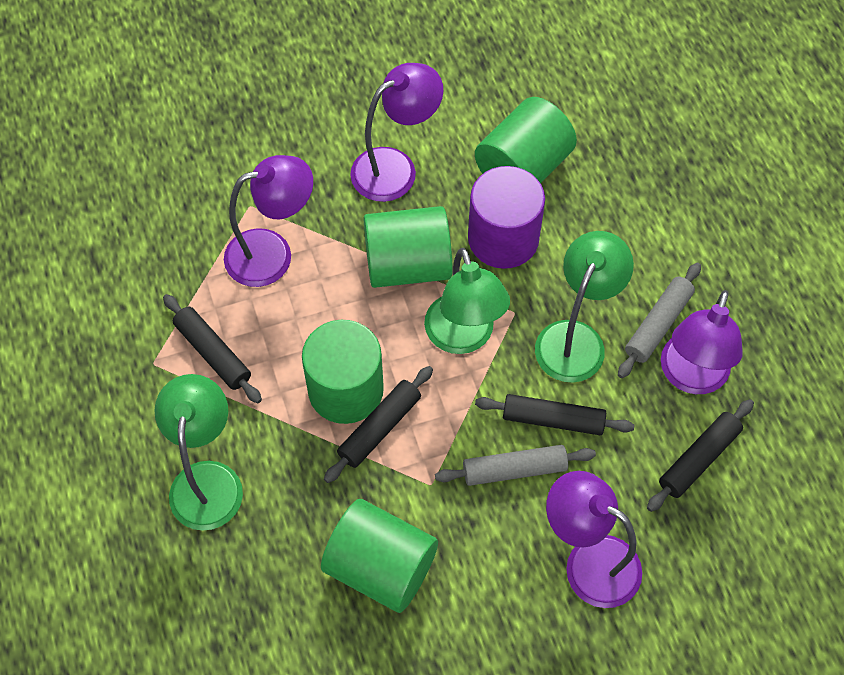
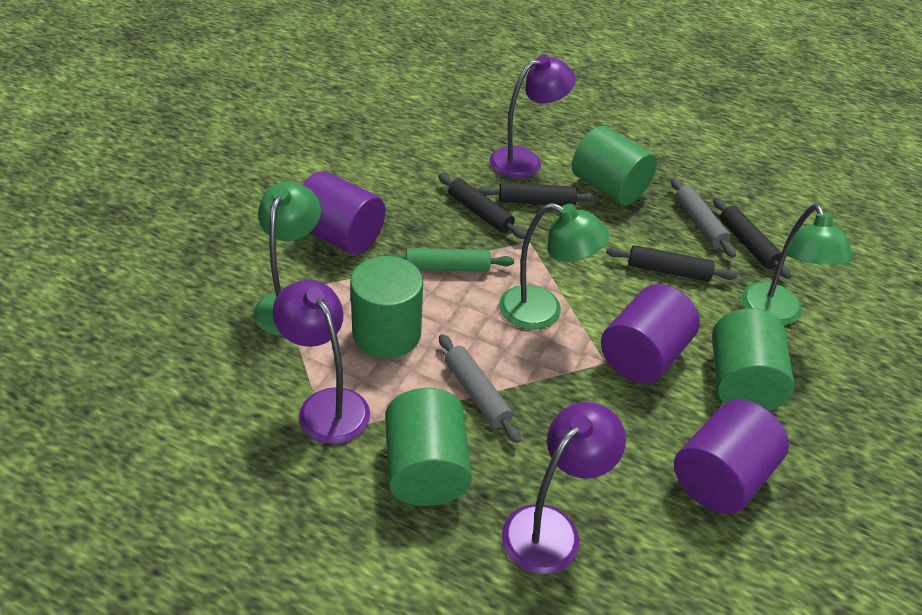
green rolling pin: 0 -> 1
purple cylinder: 1 -> 3
purple lamp: 4 -> 3

